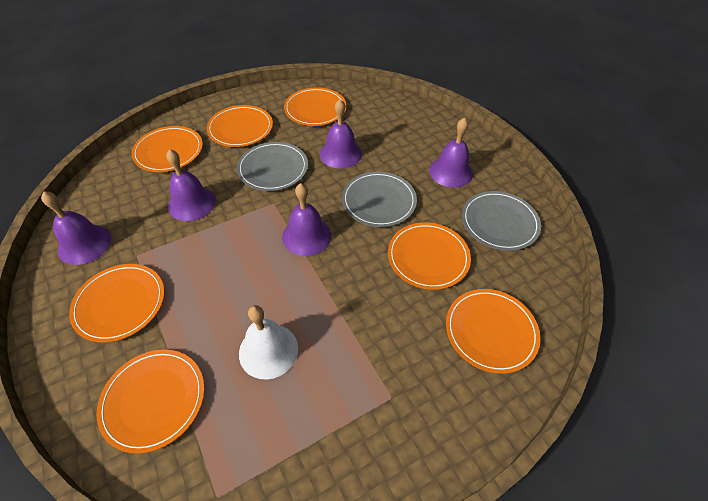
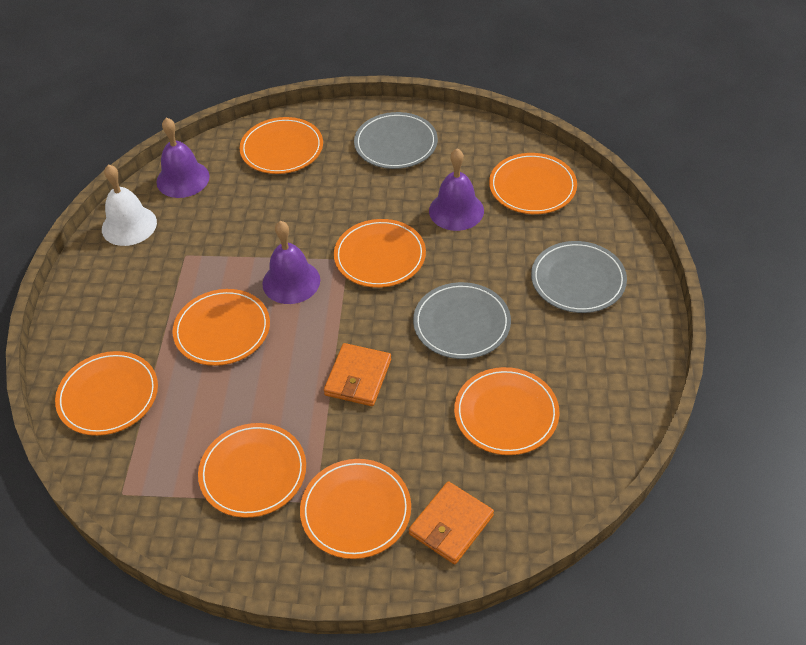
orange plate: 7 -> 8
orange wallet: 0 -> 2
purple bell: 5 -> 3

